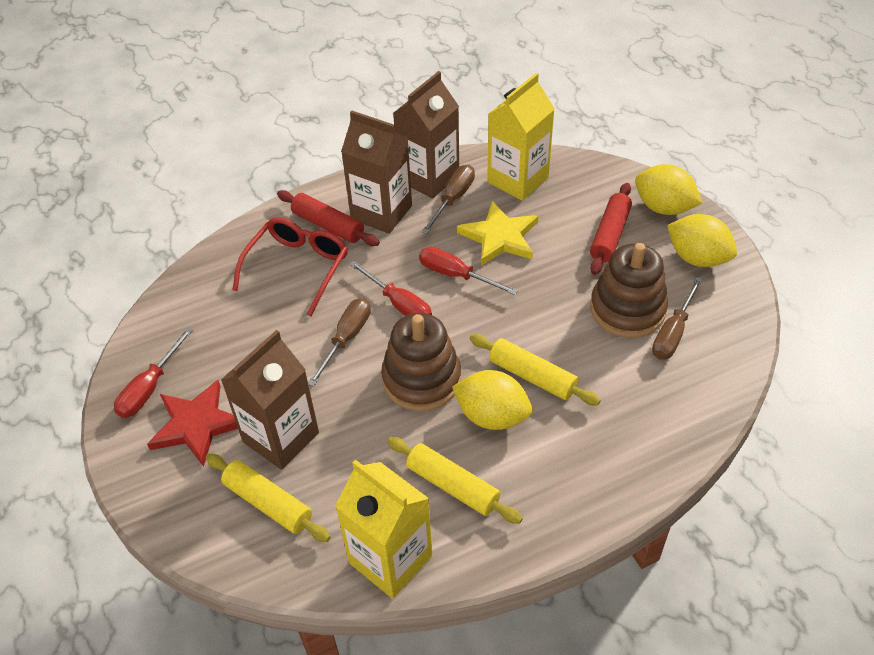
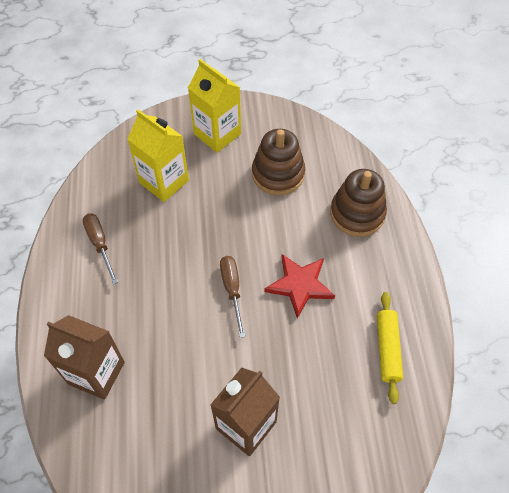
brown carton: 3 -> 2
brown screwdriver: 3 -> 2
red glasses: 1 -> 0
red rolling pin: 2 -> 0
red screwdriver: 3 -> 0
yellow lemon: 3 -> 0
yellow rolling pin: 3 -> 1
yellow star: 1 -> 0

